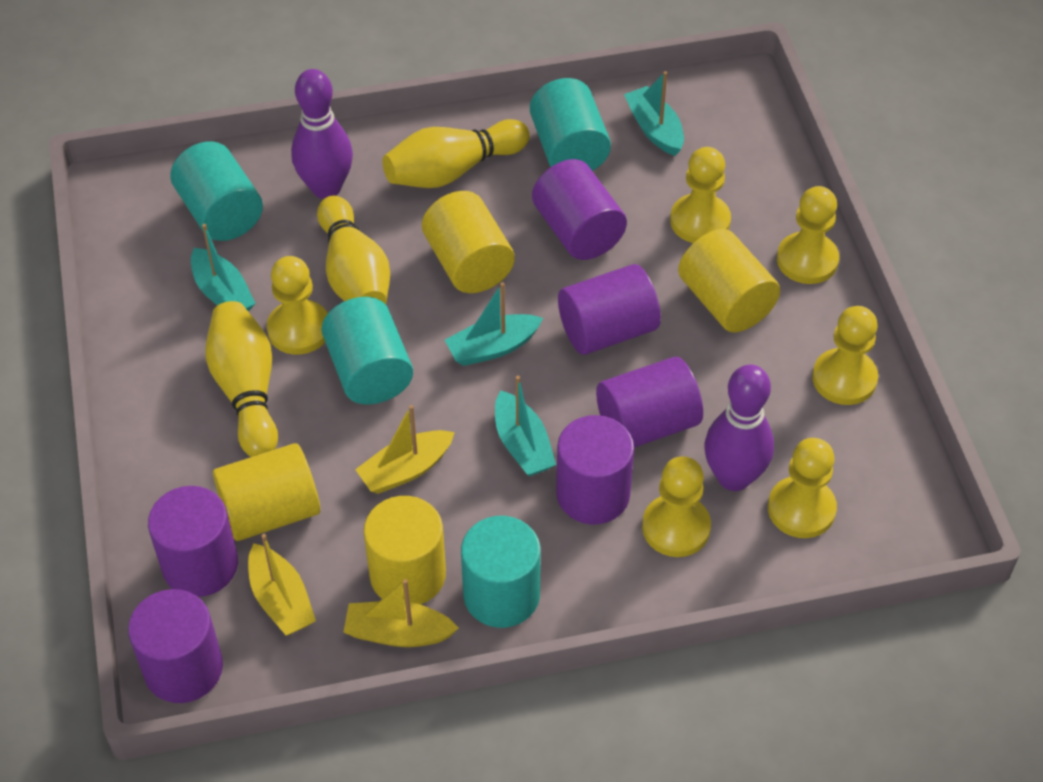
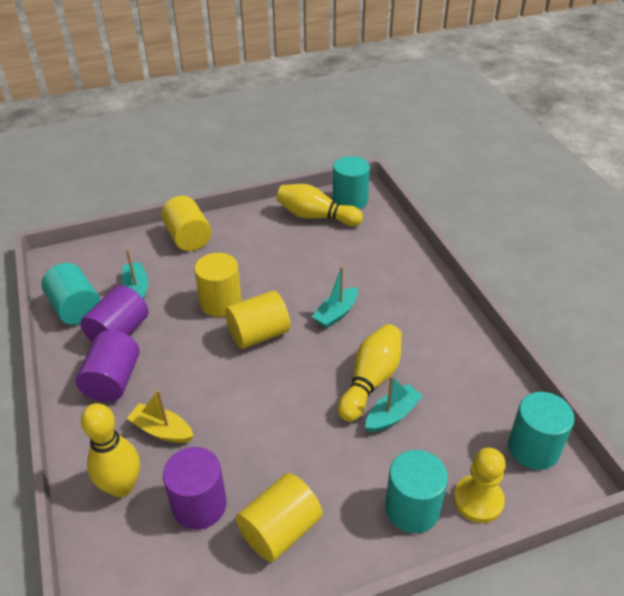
purple bowling pin: 2 -> 0
purple cylinder: 6 -> 3
turquoise boat: 4 -> 3
yellow boat: 3 -> 1
yellow pawn: 6 -> 1

